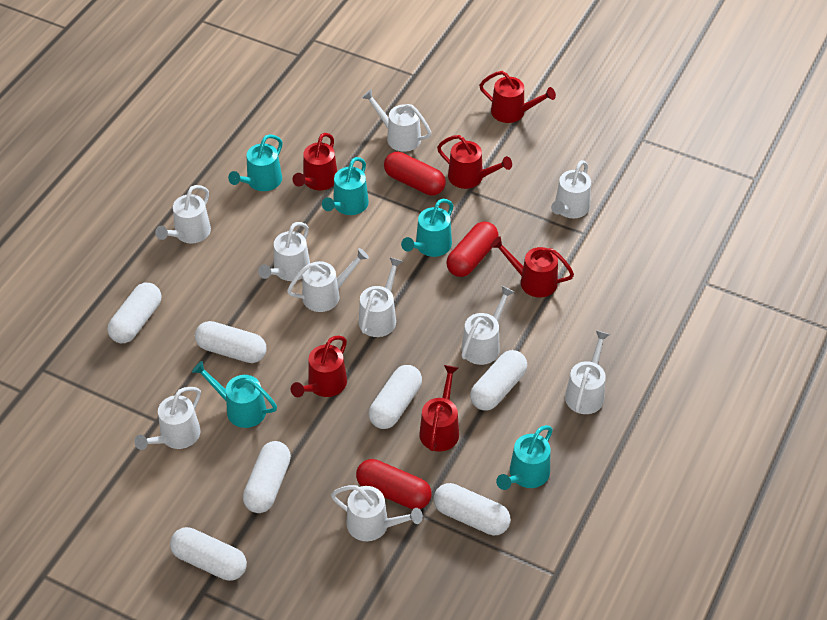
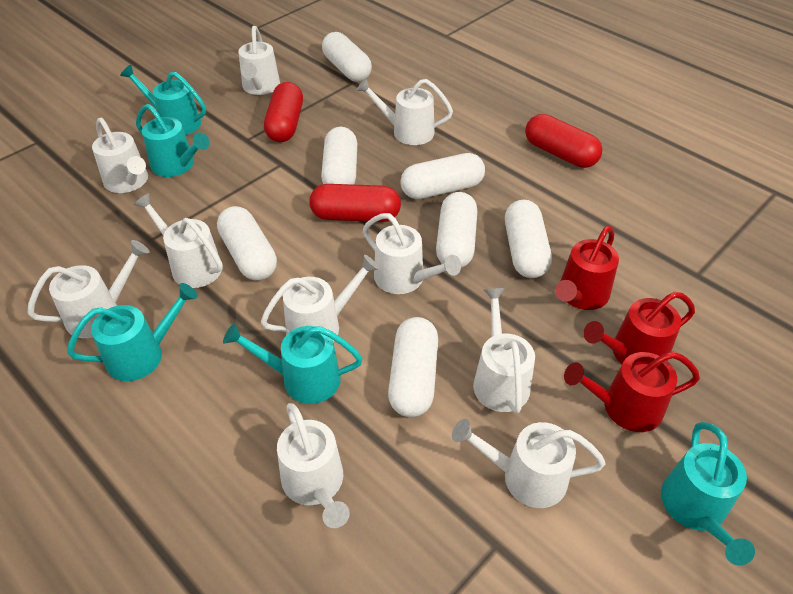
red watering can: 6 -> 3

